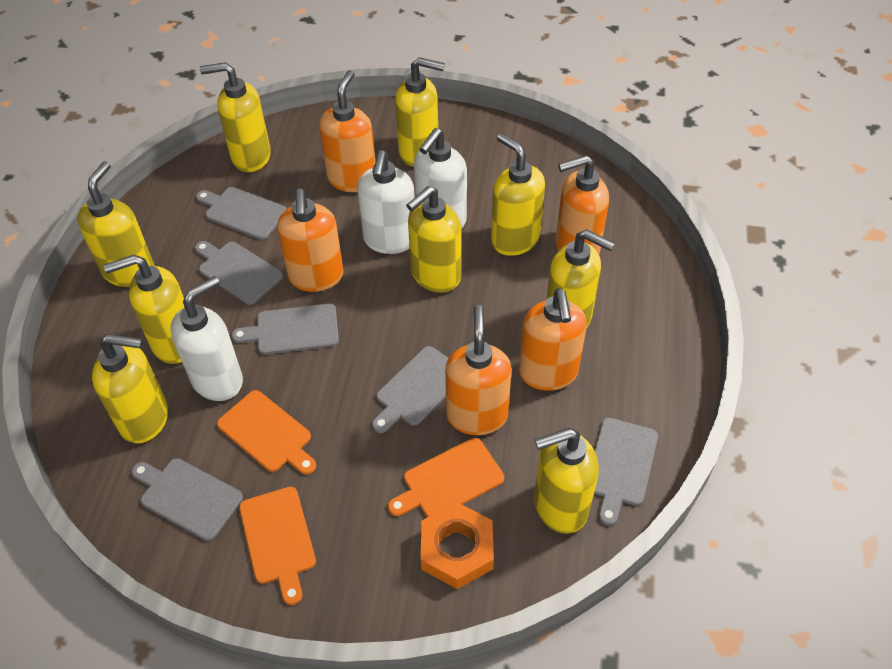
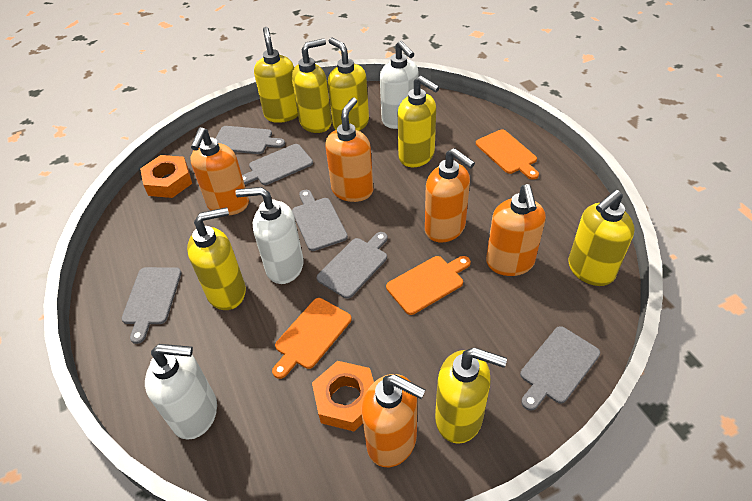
orange nut: 1 -> 2
yellow soap dispenser: 9 -> 7

